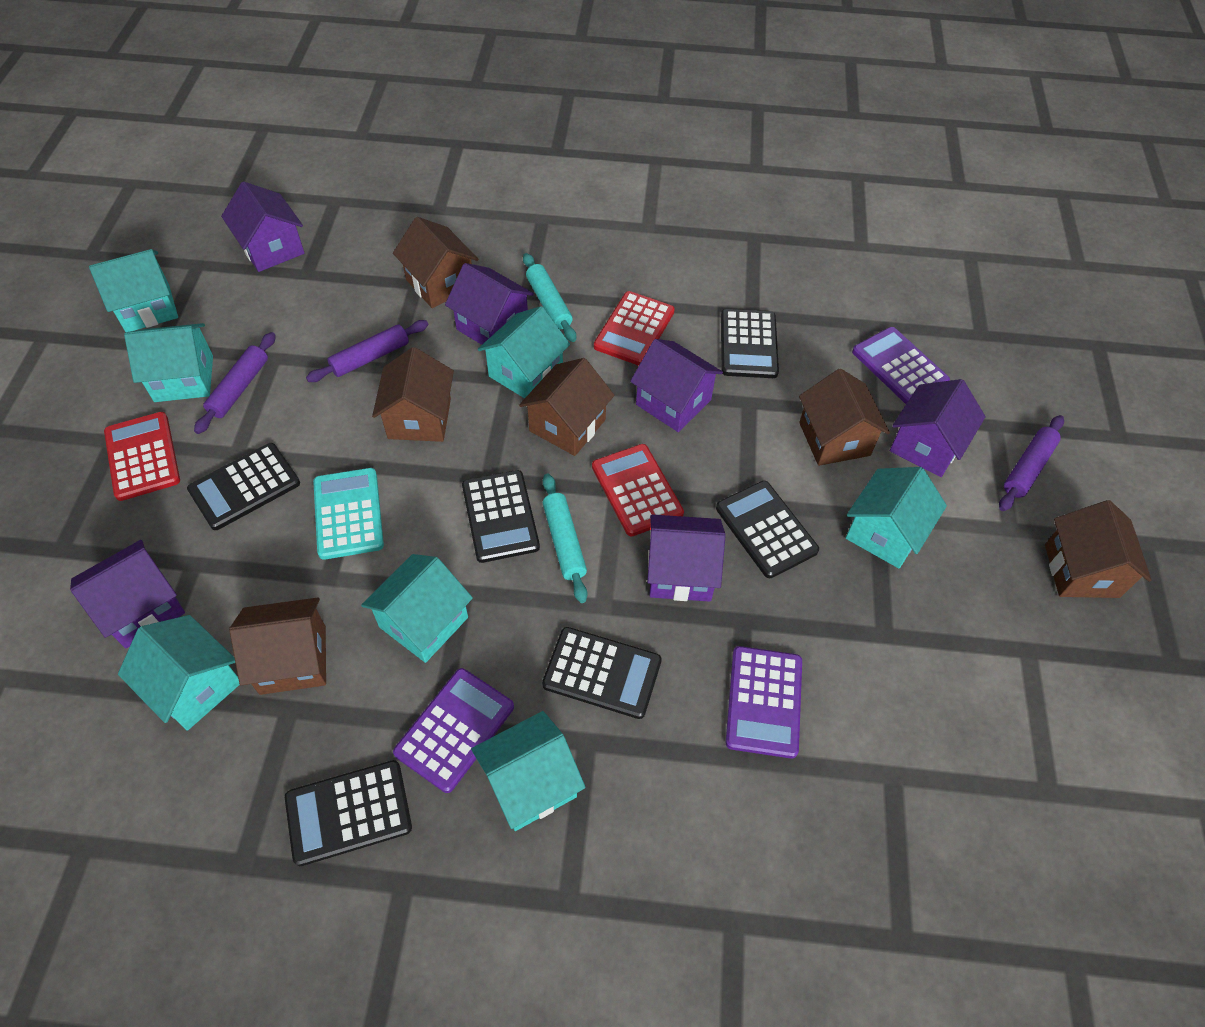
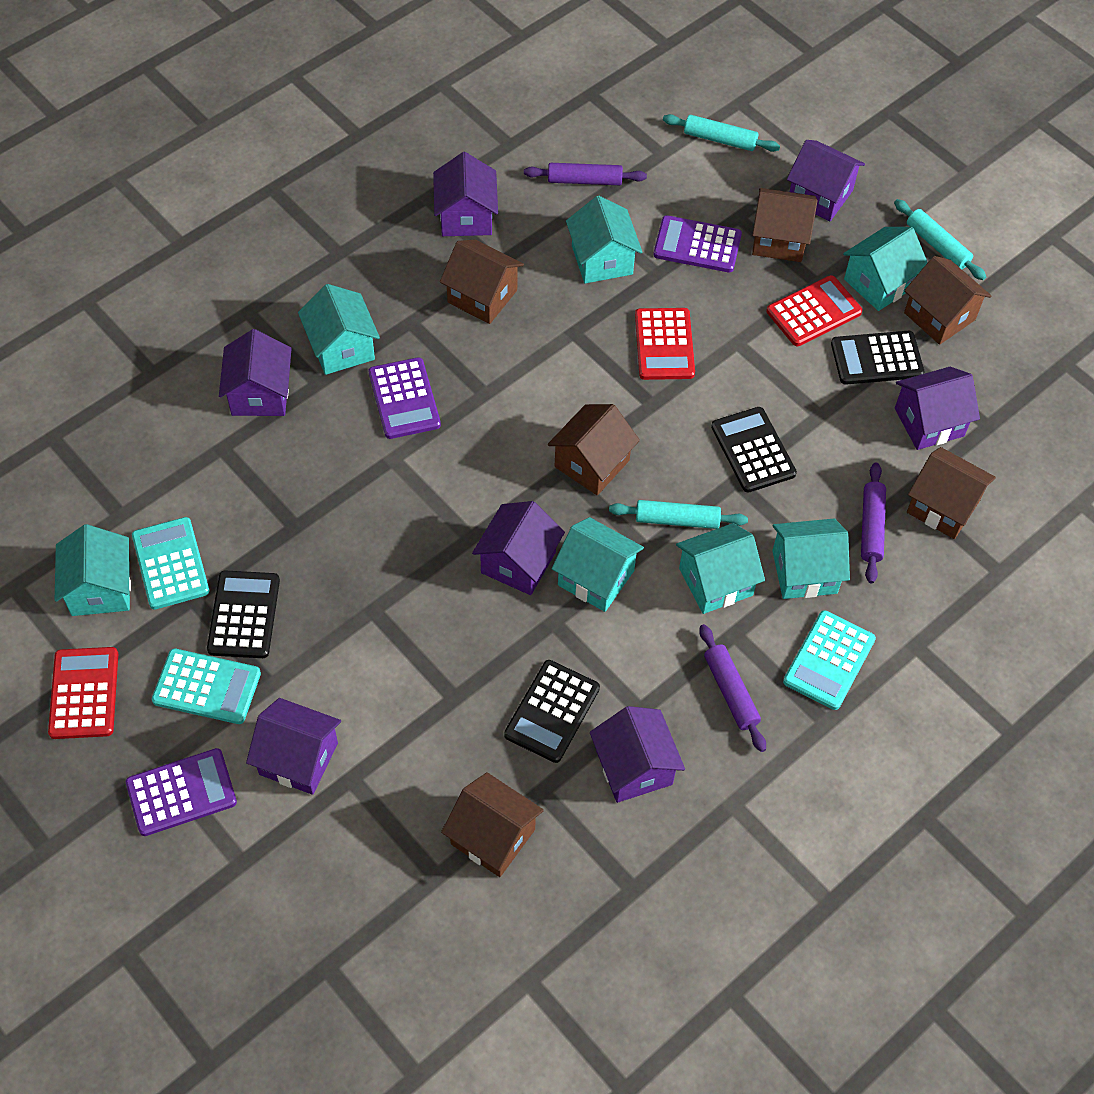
black calculator: 6 -> 4
purple house: 6 -> 7
turquoise calculator: 1 -> 3
turquoise rolling pin: 2 -> 3

